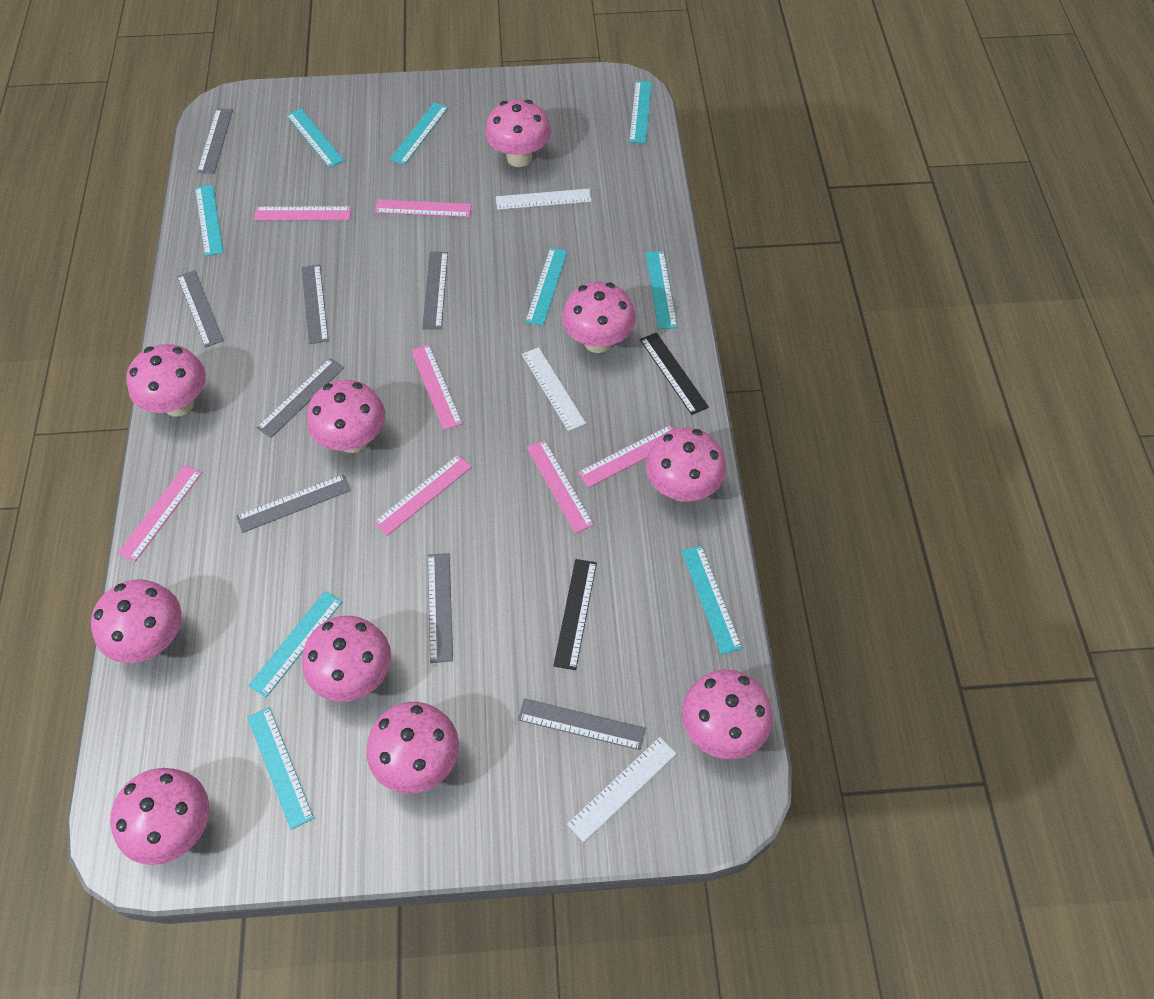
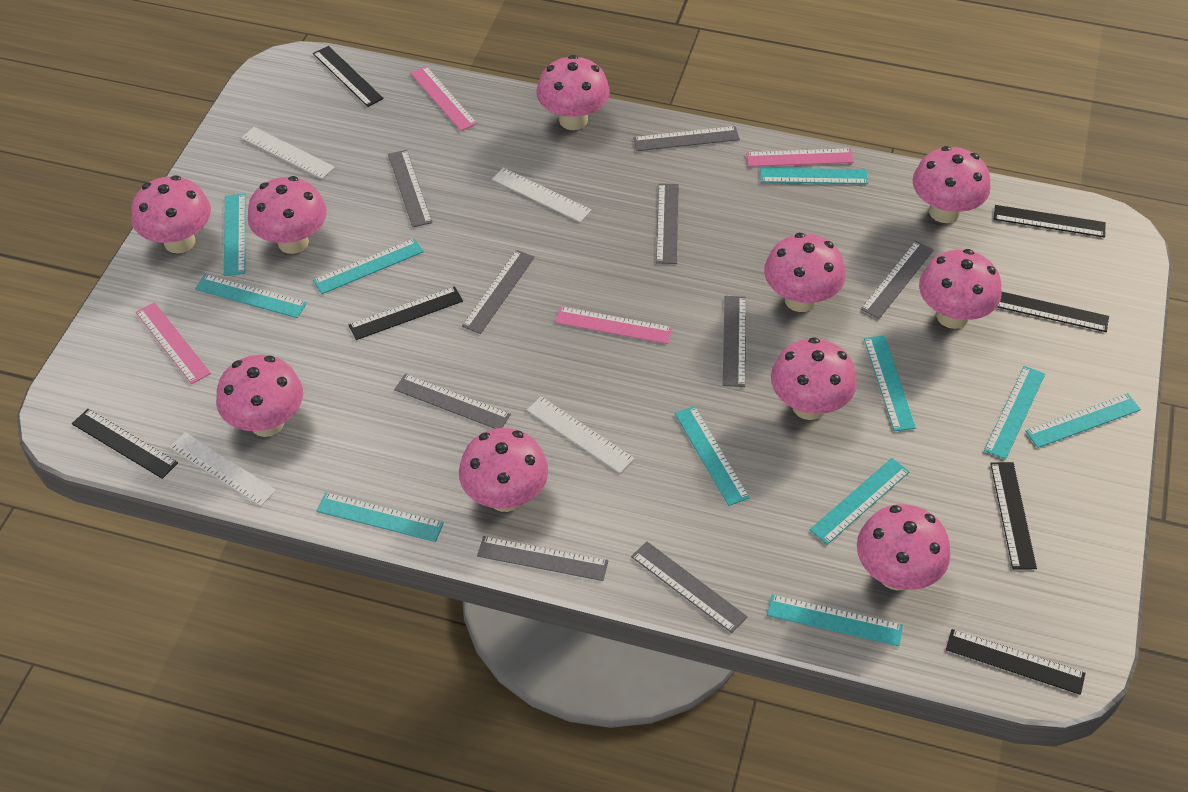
black ruler: 2 -> 7
grey ruler: 8 -> 9
pink ruler: 7 -> 4
turquoise ruler: 9 -> 11
white ruler: 3 -> 4

